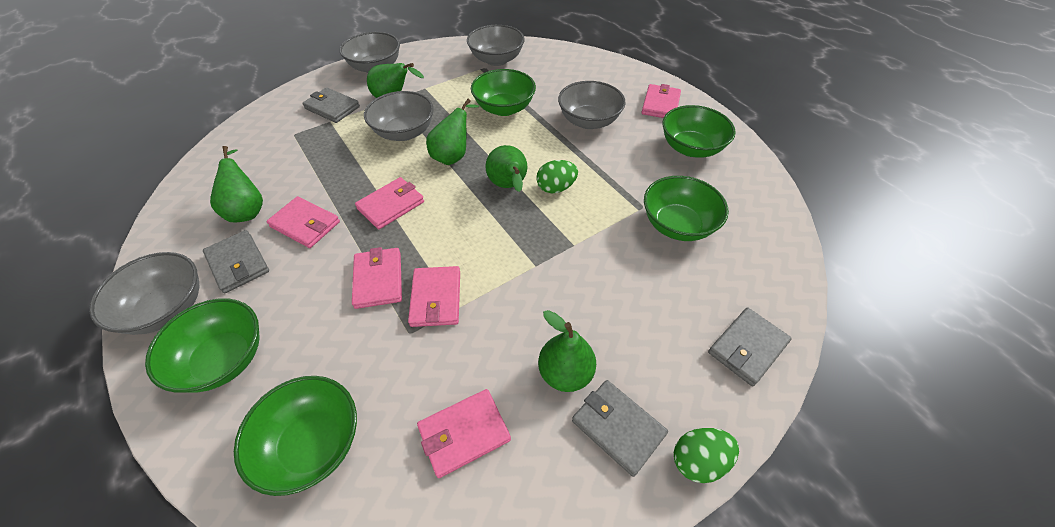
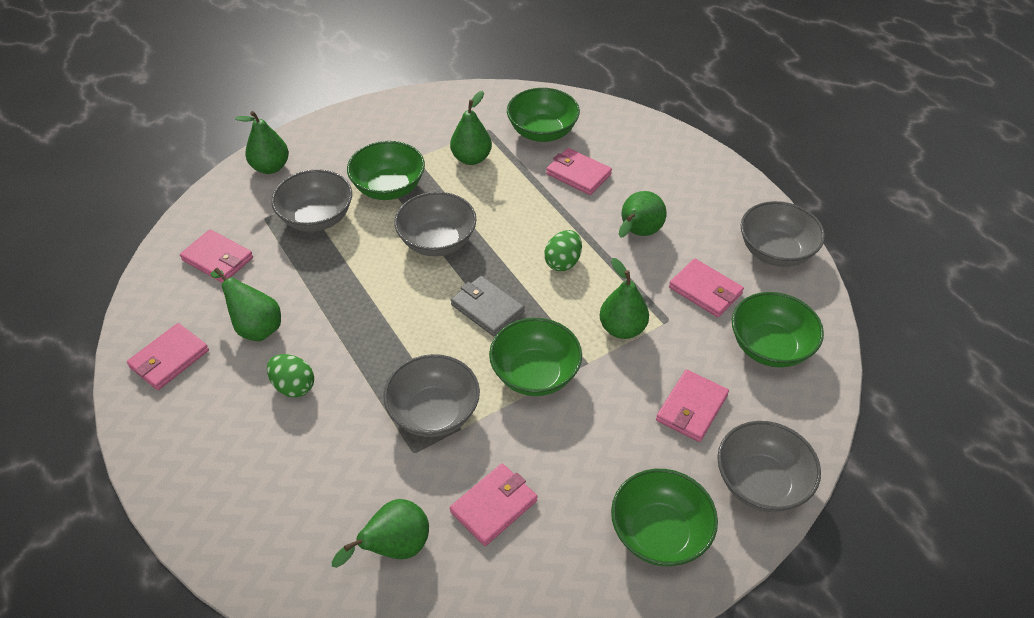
green pear: 5 -> 6
grey wallet: 4 -> 1

